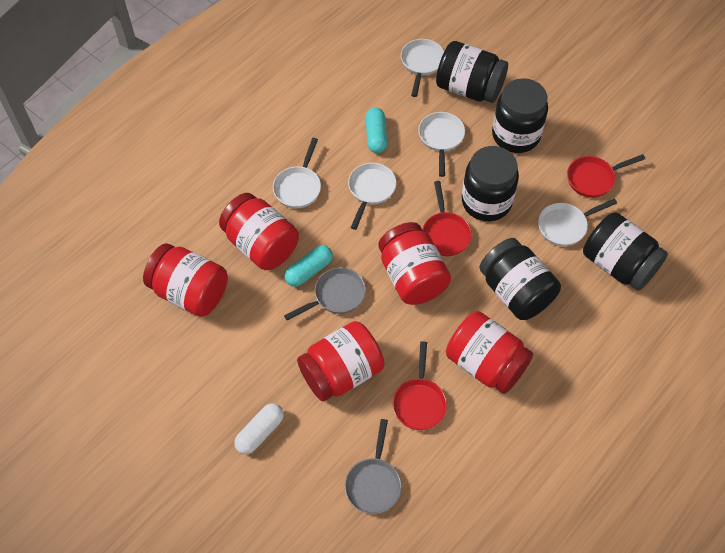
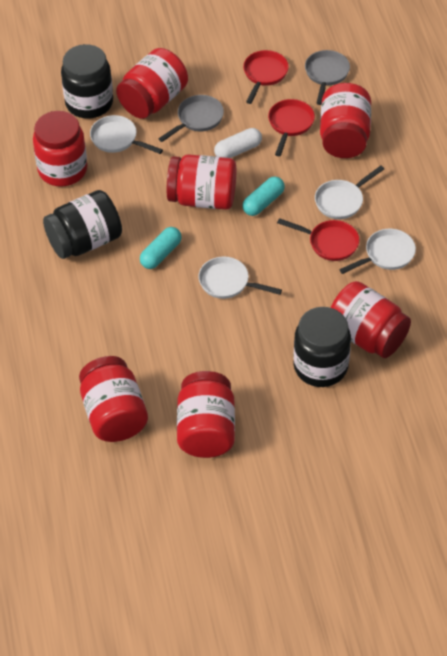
black jar: 5 -> 3
red jar: 5 -> 7
white pan: 5 -> 4

